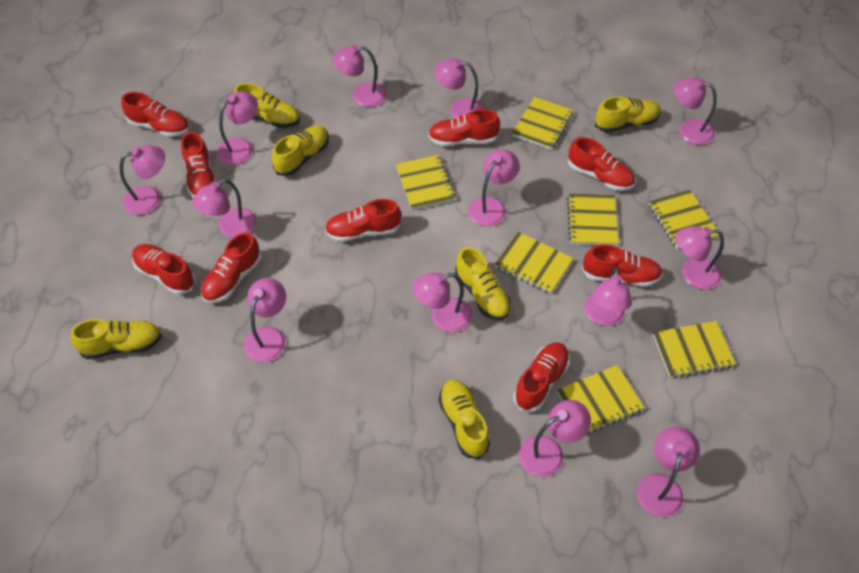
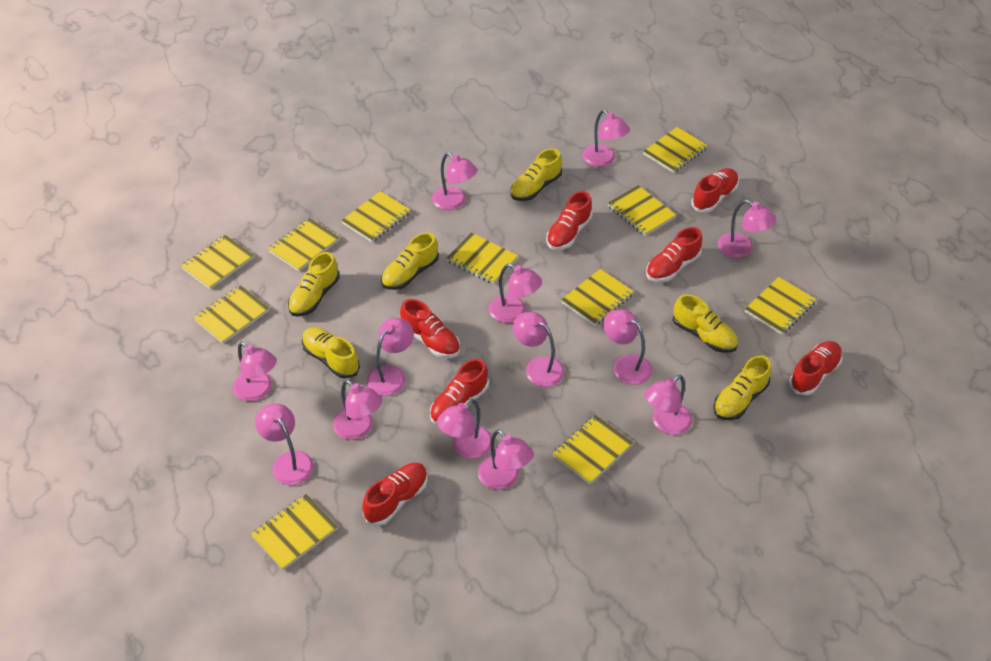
red shoe: 9 -> 7
yellow notebook: 7 -> 11

